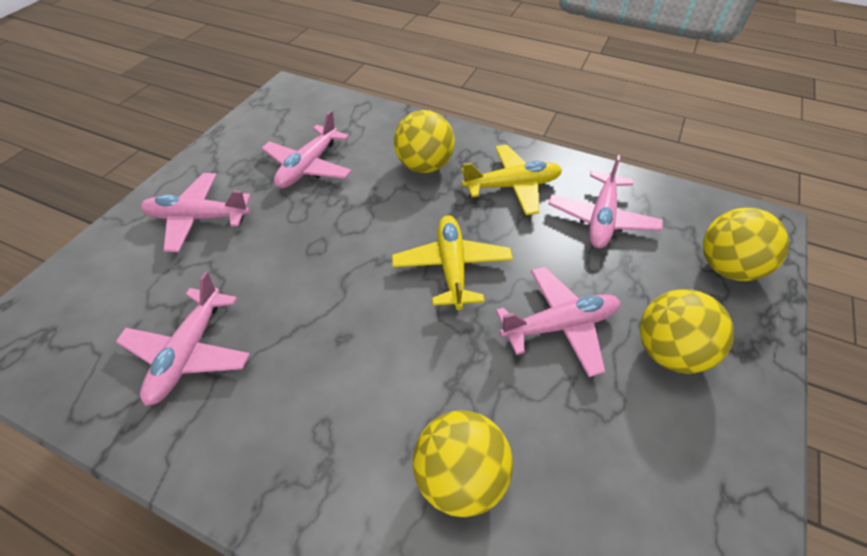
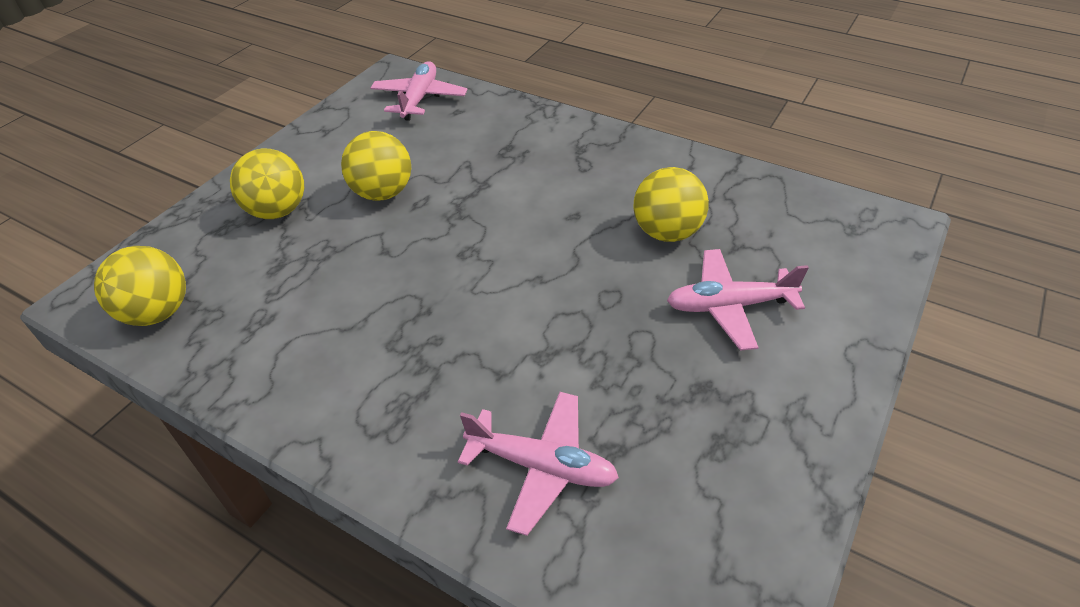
pink plane: 5 -> 3
yellow plane: 2 -> 0

